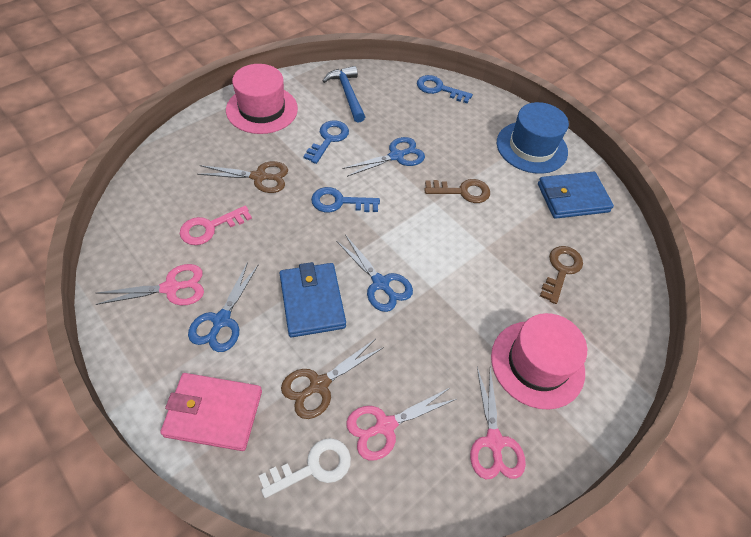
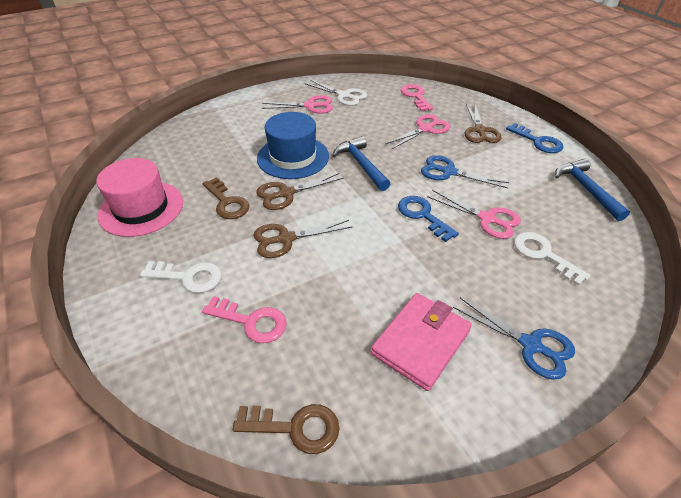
blue hammer: 1 -> 2
blue key: 3 -> 2
blue scissors: 3 -> 2
blue wallet: 2 -> 0
brown scissors: 2 -> 3
pink hat: 2 -> 1
pink key: 1 -> 2
white key: 1 -> 2
white scissors: 0 -> 1

